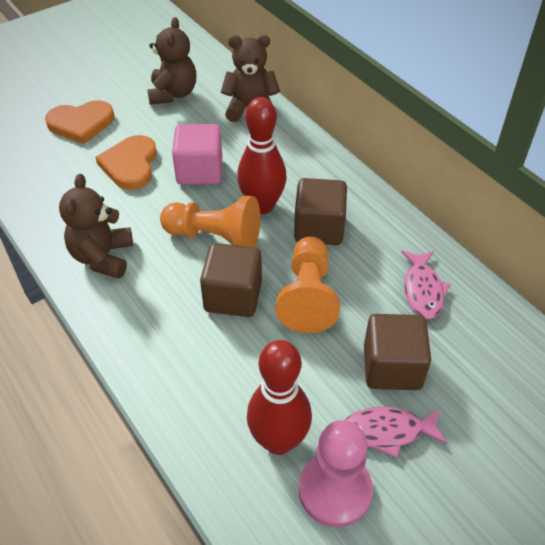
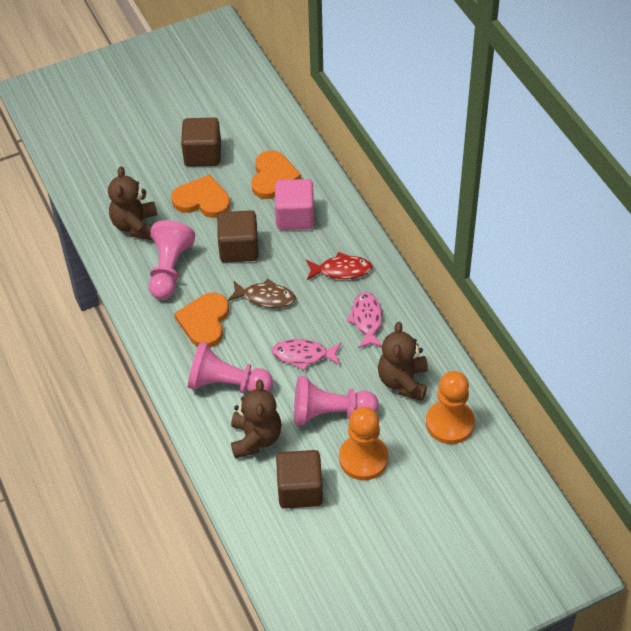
brown fish: 0 -> 1
orange heart: 2 -> 3
pink pawn: 1 -> 3
red bowling pin: 2 -> 0
red fish: 0 -> 1

